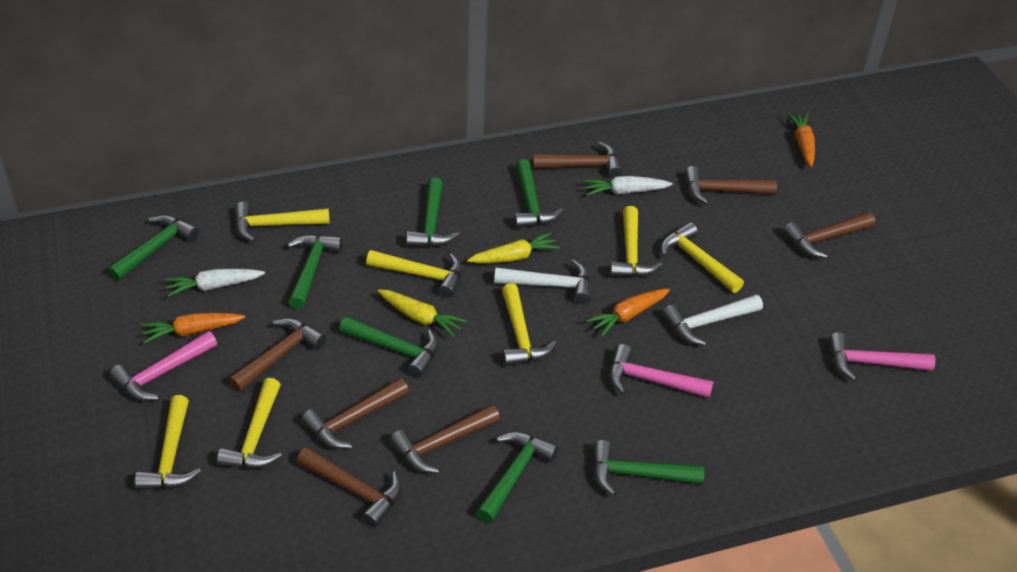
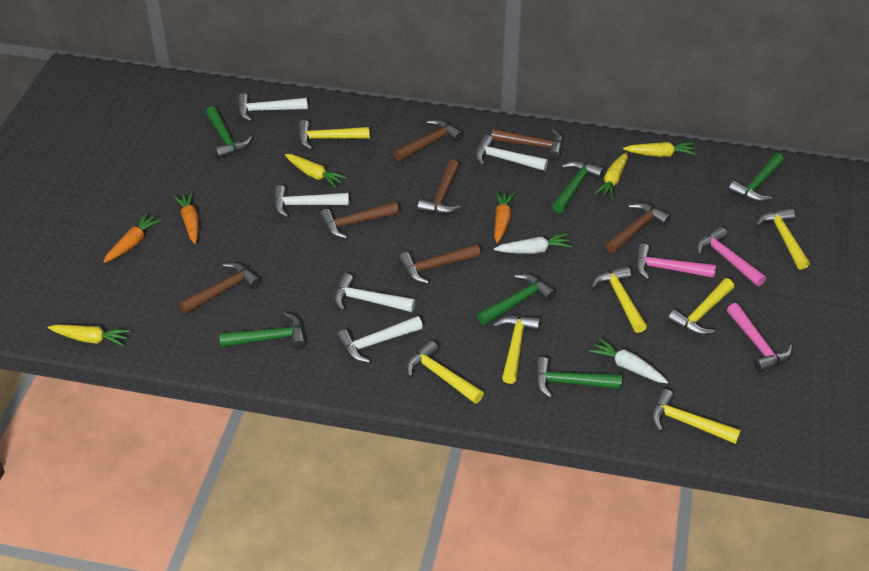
green hammer: 7 -> 6
white hammer: 2 -> 5
yellow carrot: 2 -> 4

